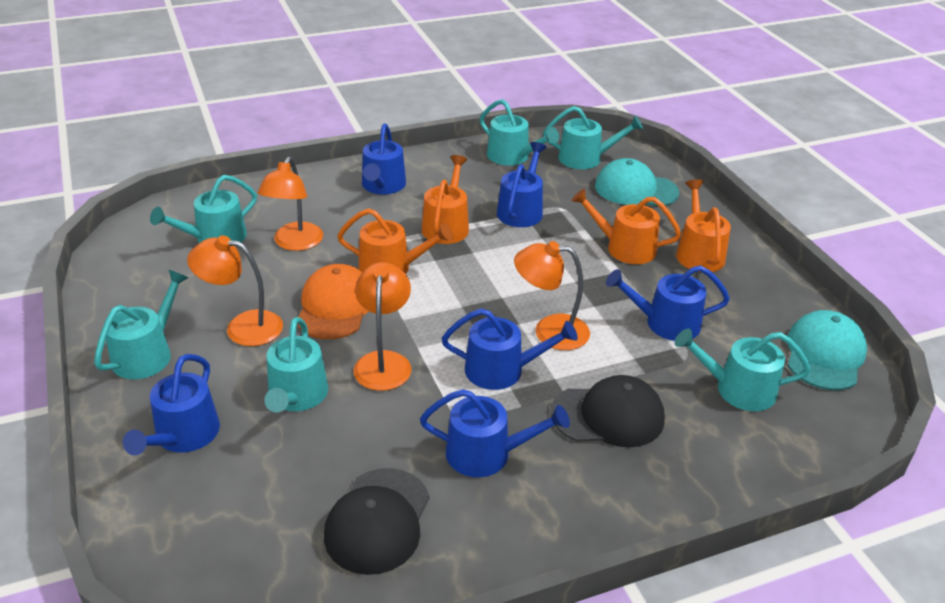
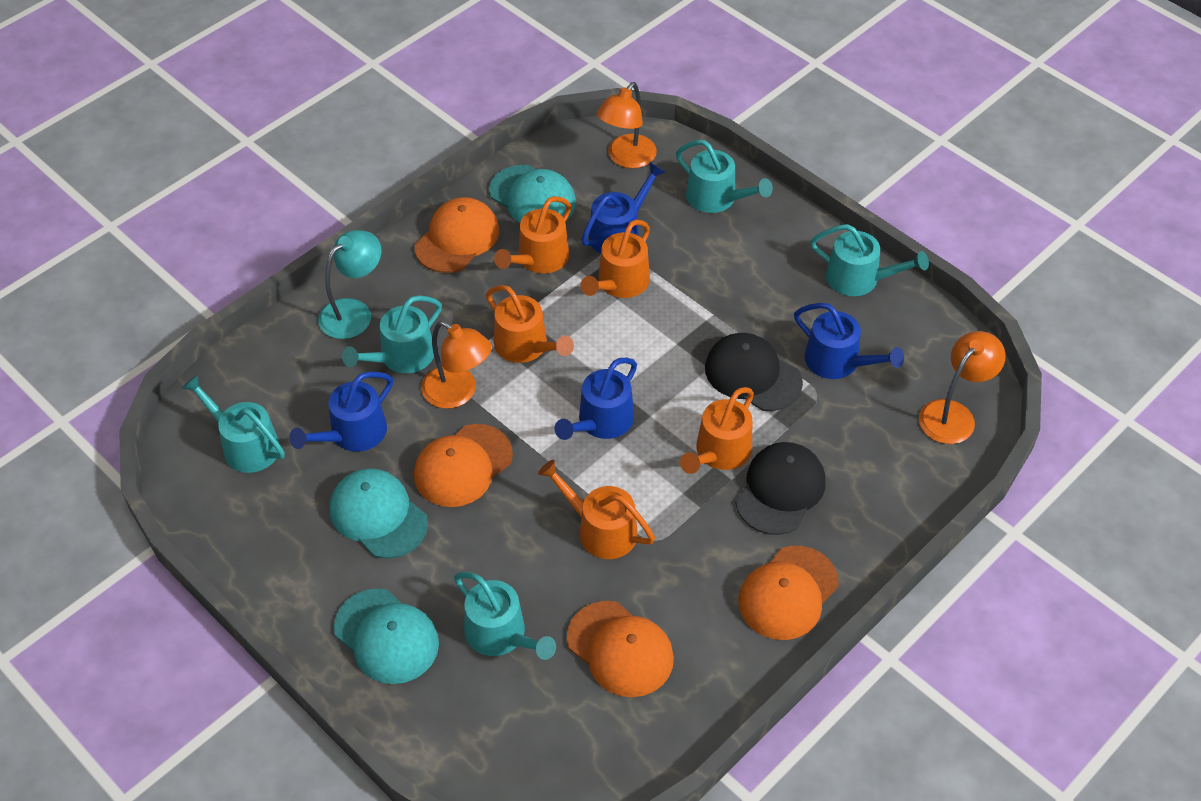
blue watering can: 6 -> 4
orange cap: 1 -> 4
orange lamp: 4 -> 3
orange watering can: 4 -> 5
turquoise cap: 2 -> 3
turquoise lamp: 0 -> 1
turquoise watering can: 6 -> 5

